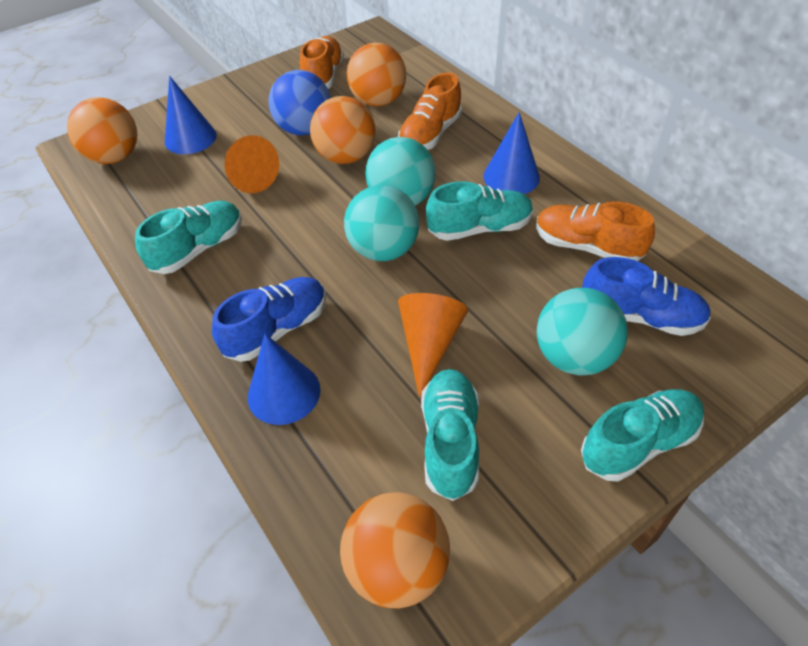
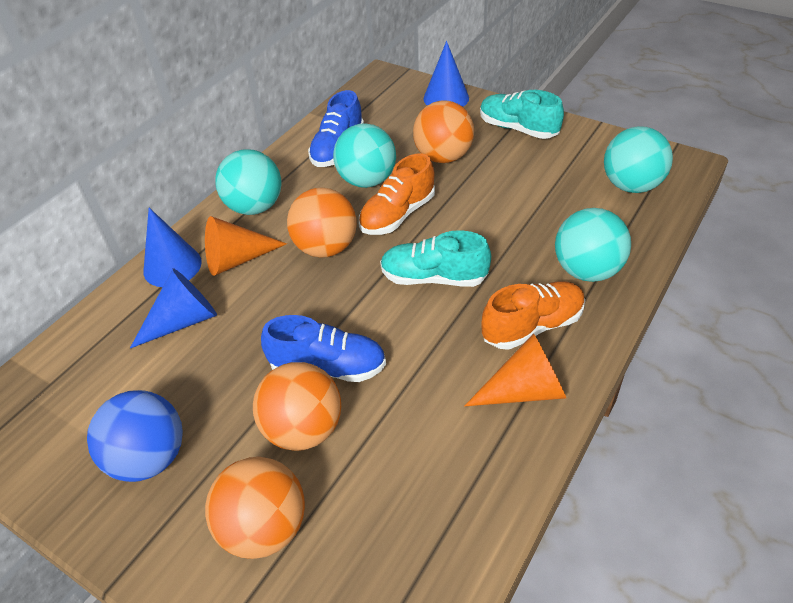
orange shoe: 3 -> 2
turquoise ball: 3 -> 4
turquoise shoe: 4 -> 2

